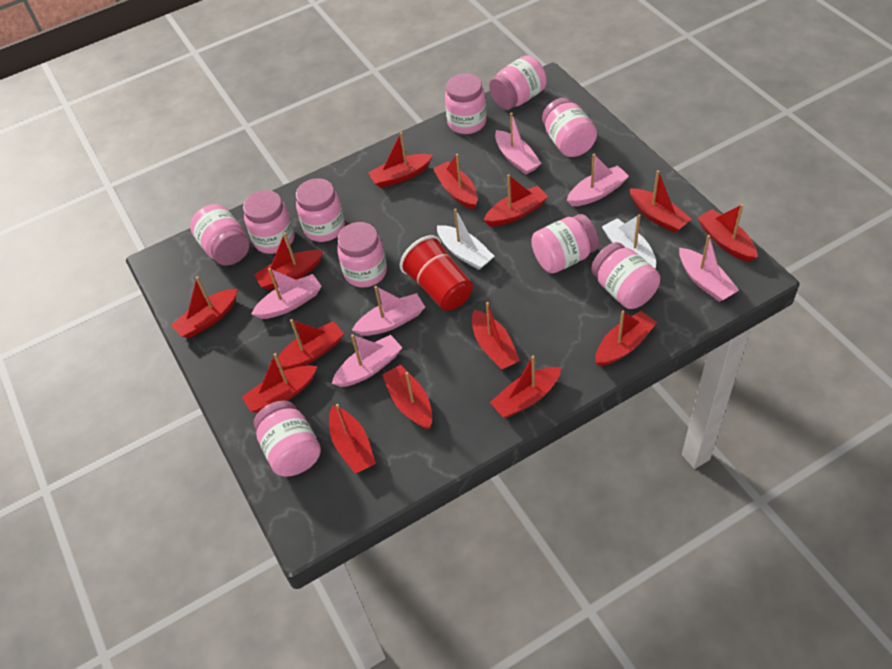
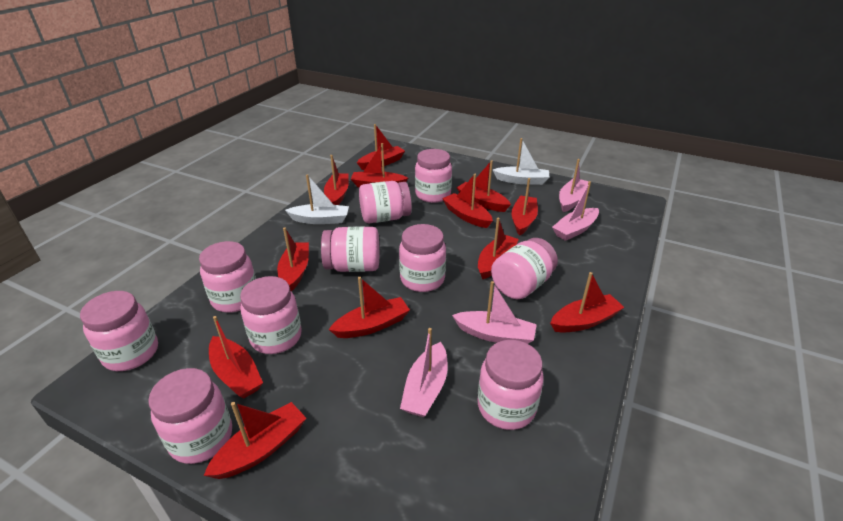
pink boat: 6 -> 4
red boat: 14 -> 12
red cup: 1 -> 0

